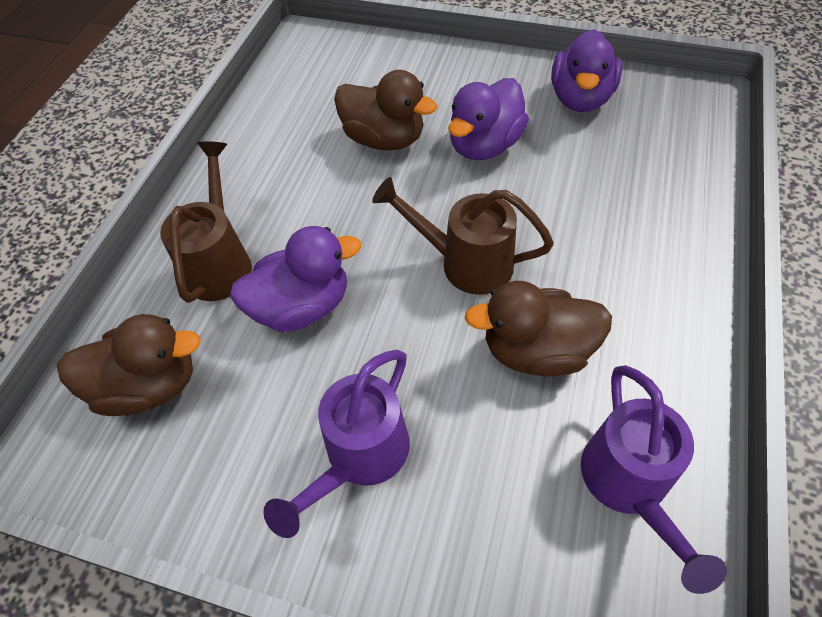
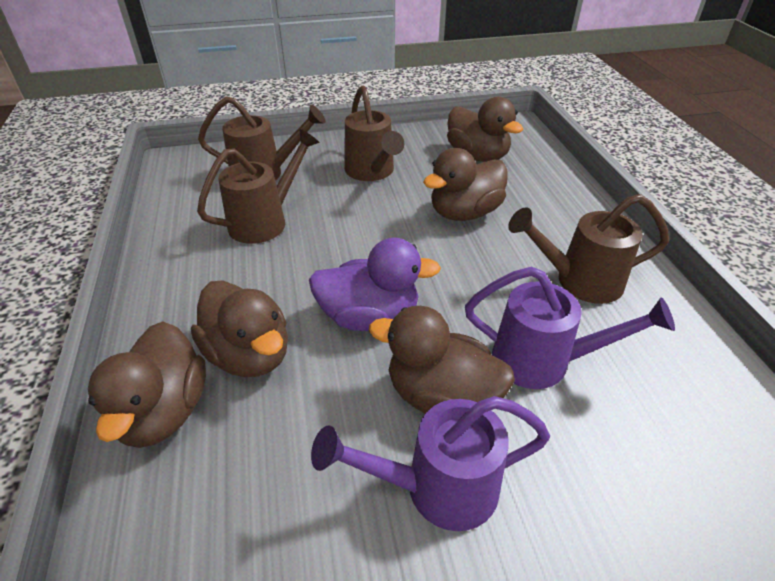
brown duck: 3 -> 5
brown watering can: 2 -> 4
purple duck: 3 -> 1

